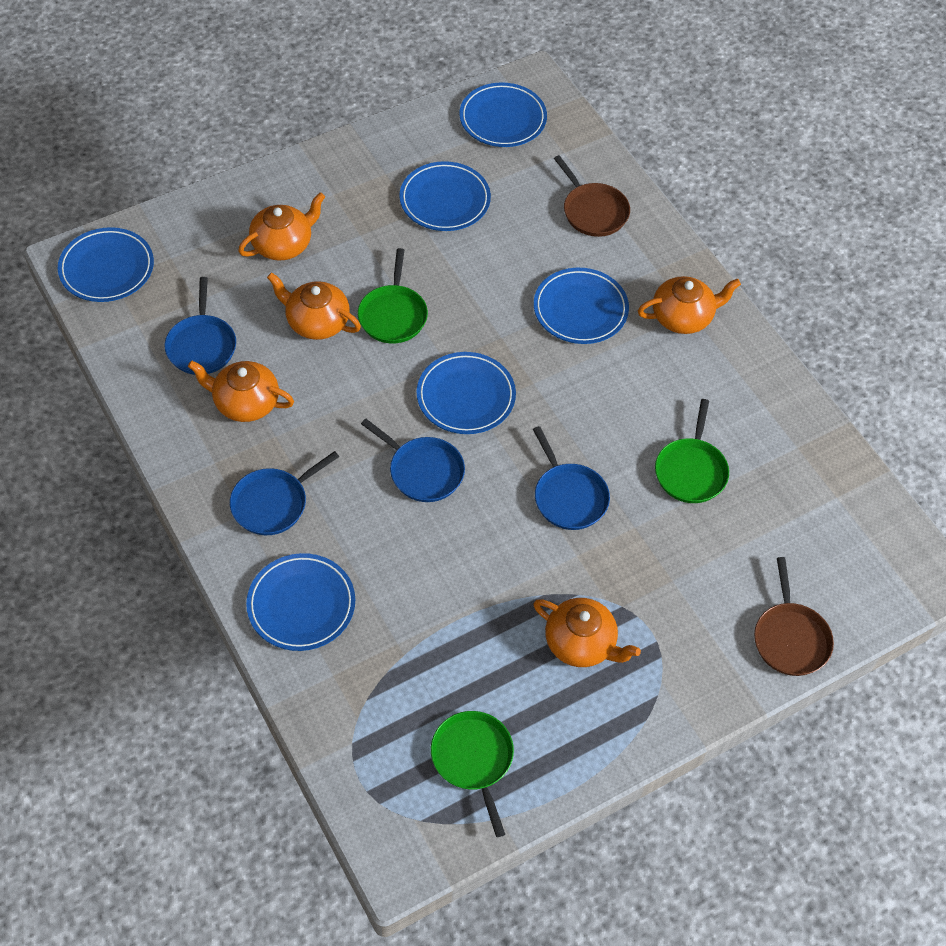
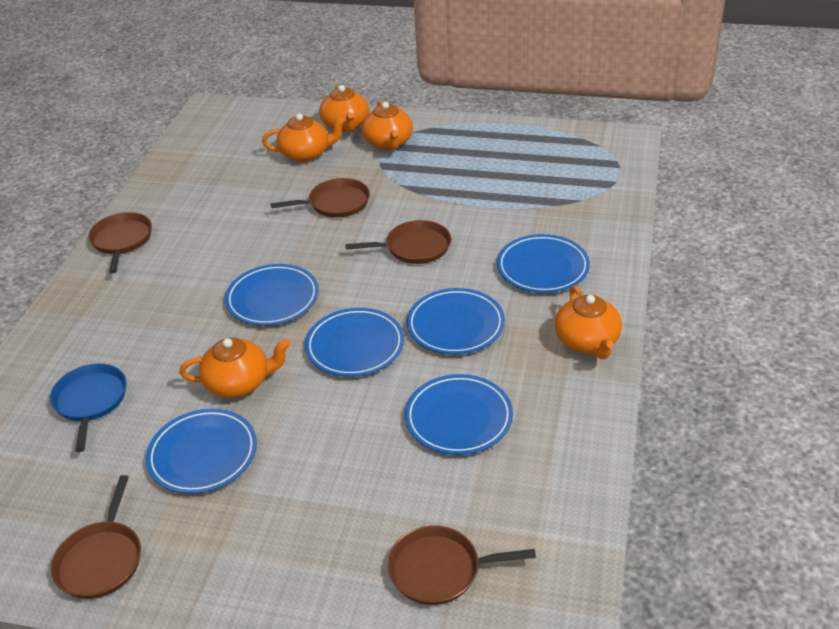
blue pan: 4 -> 1
brown pan: 2 -> 5
green pan: 3 -> 0

